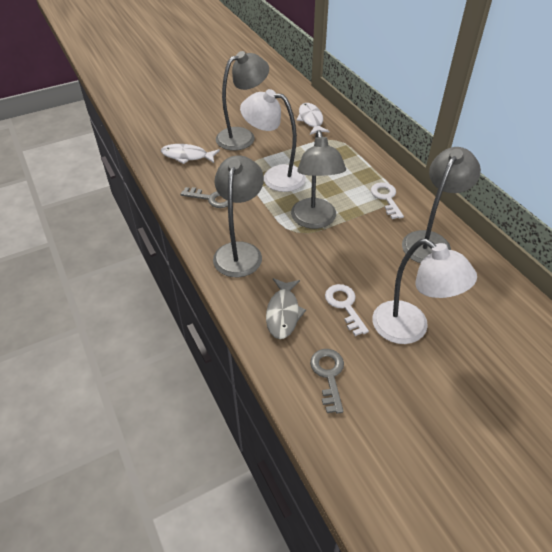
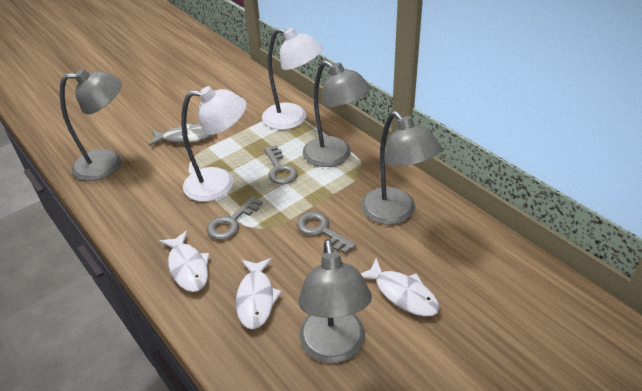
grey key: 2 -> 3
white fish: 2 -> 3
white key: 2 -> 0

